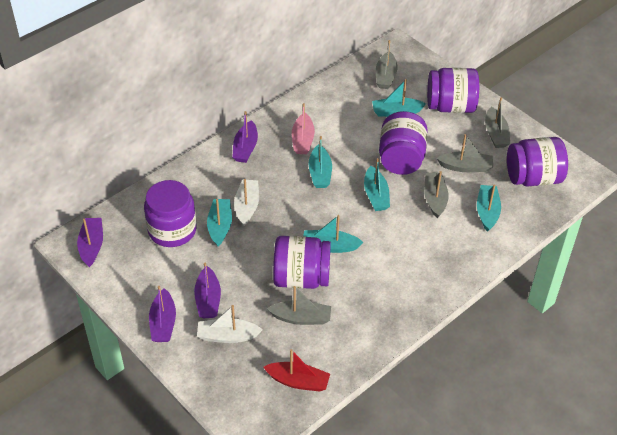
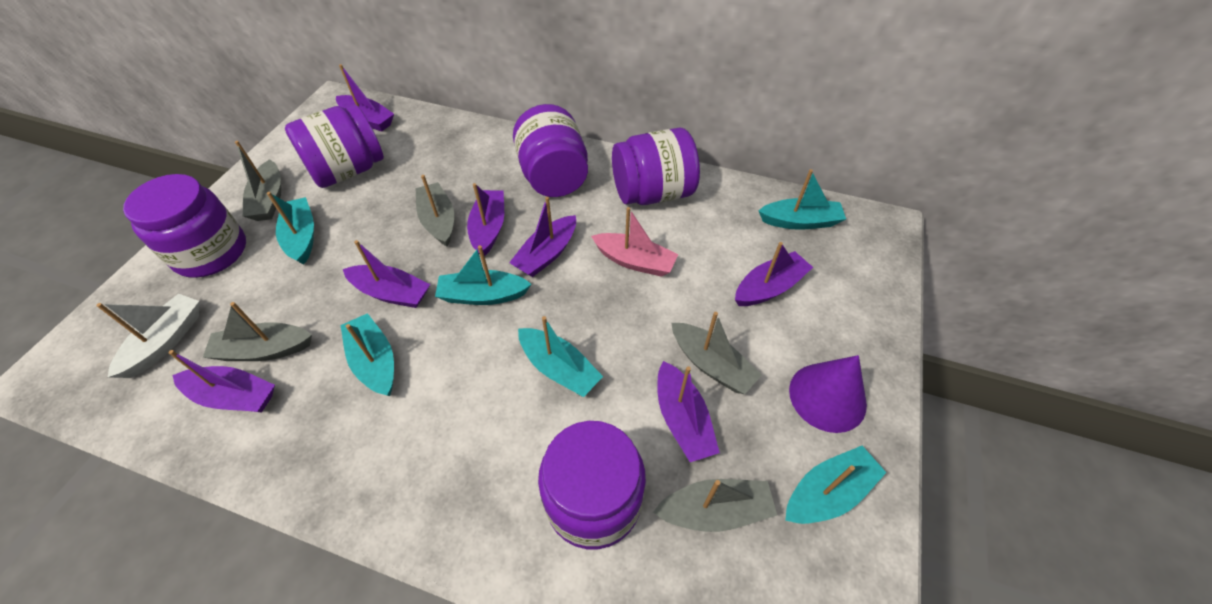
purple boat: 4 -> 7
purple cone: 0 -> 1
red boat: 1 -> 0
white boat: 2 -> 1

